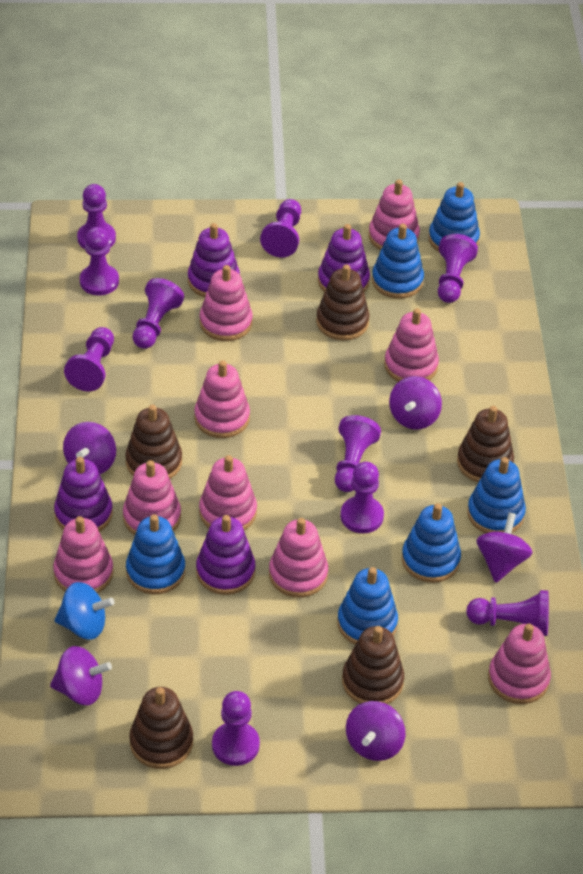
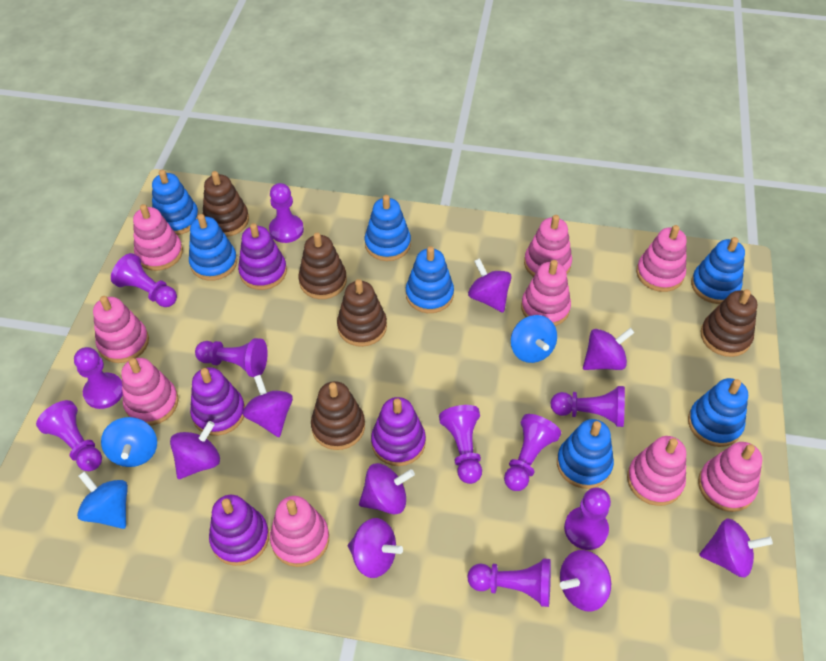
blue spinning top: 1 -> 3
blue stacking toy: 6 -> 7
purple spinning top: 5 -> 8

